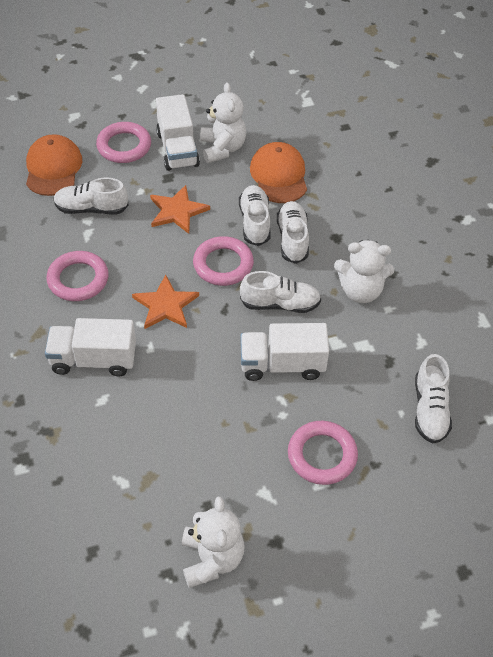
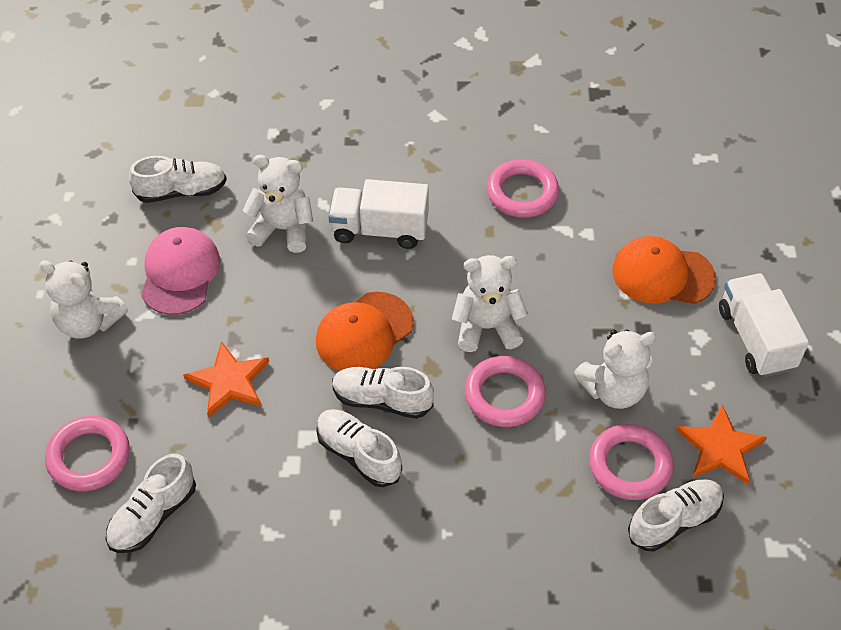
pink cap: 0 -> 1
white teddy bear: 3 -> 4
white truck: 3 -> 2

